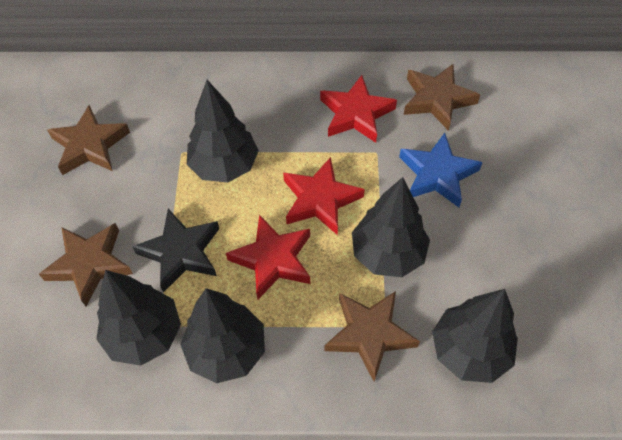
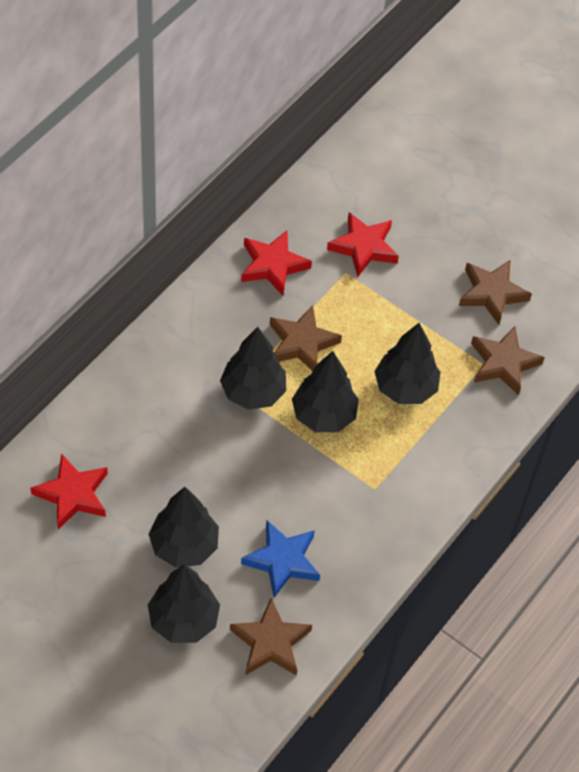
black star: 1 -> 0

